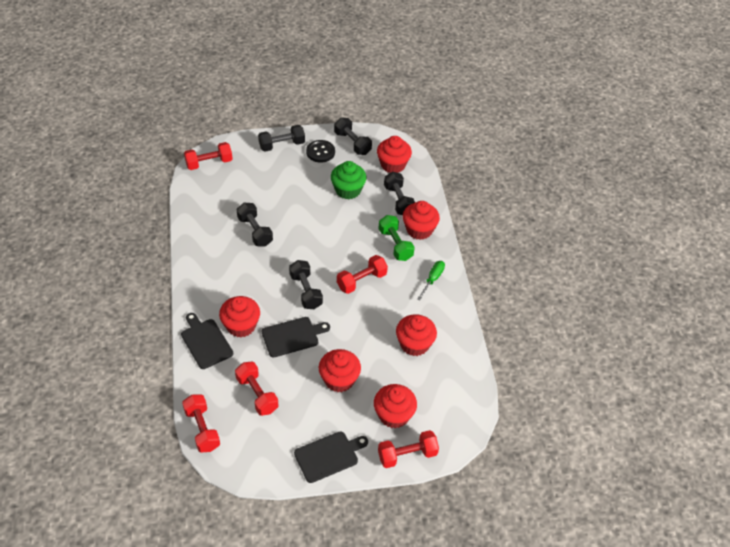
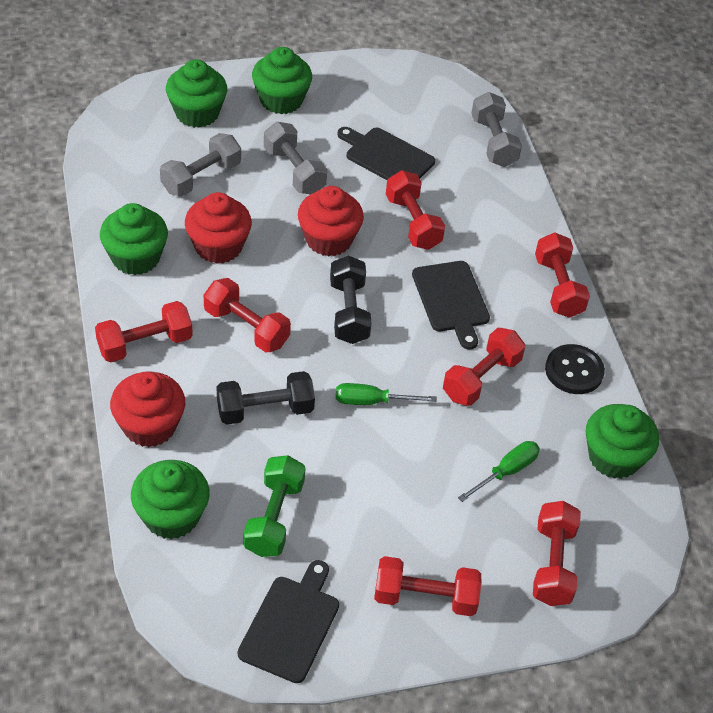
black dumbbell: 5 -> 2
green cupcake: 1 -> 5
green screwdriver: 1 -> 2
grey dumbbell: 0 -> 3
red cupcake: 6 -> 3
red dumbbell: 5 -> 7

